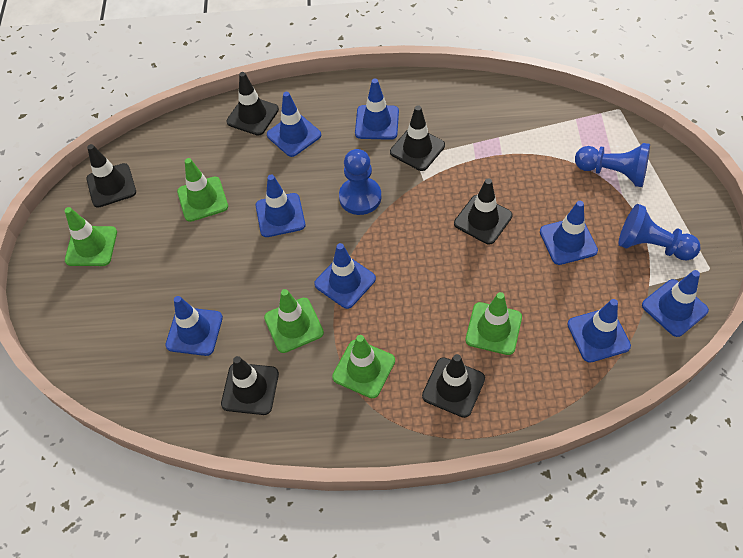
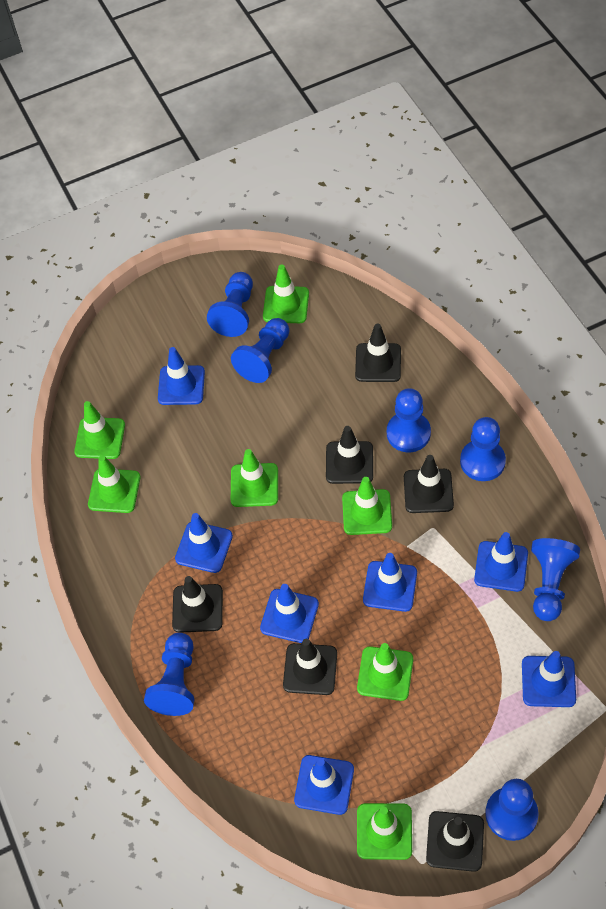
blue pawn: 3 -> 7
blue traffic cone: 8 -> 7
green traffic cone: 5 -> 7

